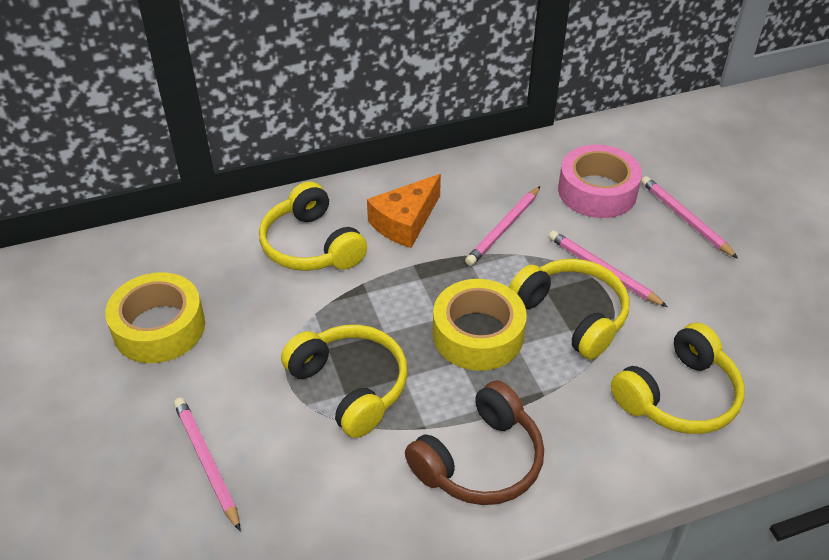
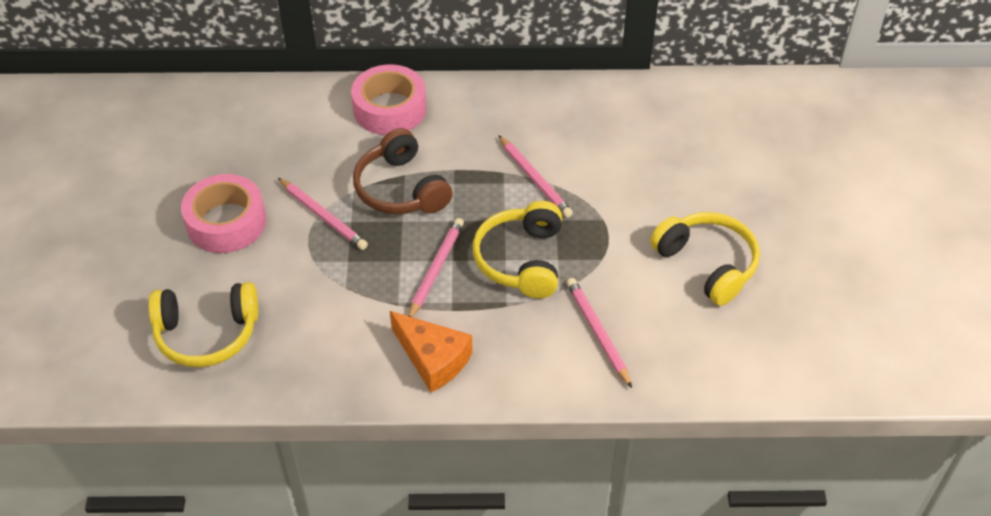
pink tape: 1 -> 2
yellow headphones: 4 -> 3
yellow tape: 2 -> 0

